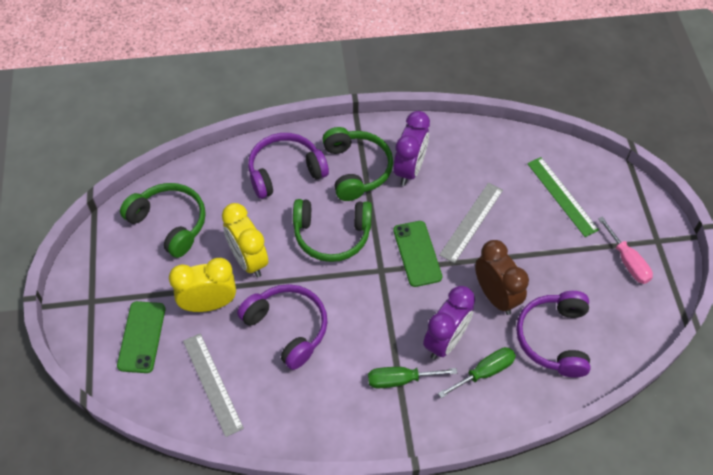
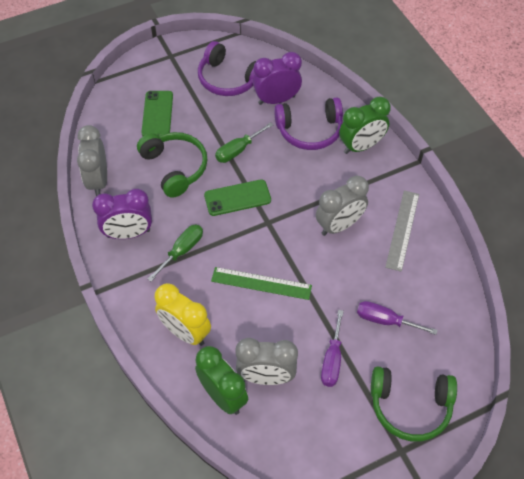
brown clock: 1 -> 0
green clock: 0 -> 2
green headphones: 3 -> 2
grey clock: 0 -> 3
grey ruler: 2 -> 1
pink screwdriver: 1 -> 0
purple headphones: 3 -> 2
purple screwdriver: 0 -> 2
yellow clock: 2 -> 1

